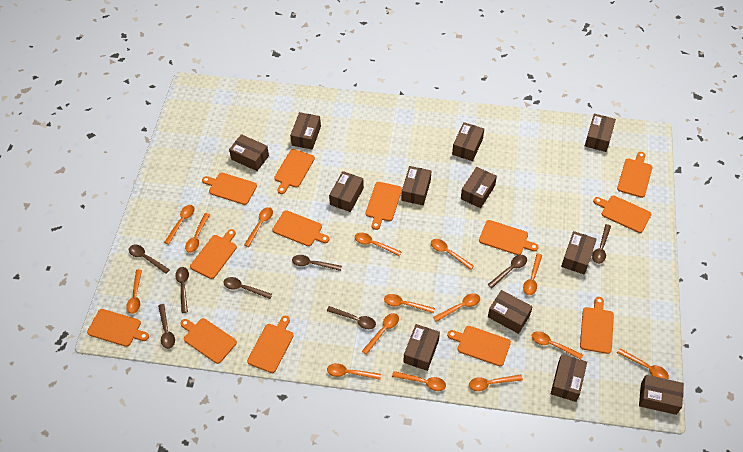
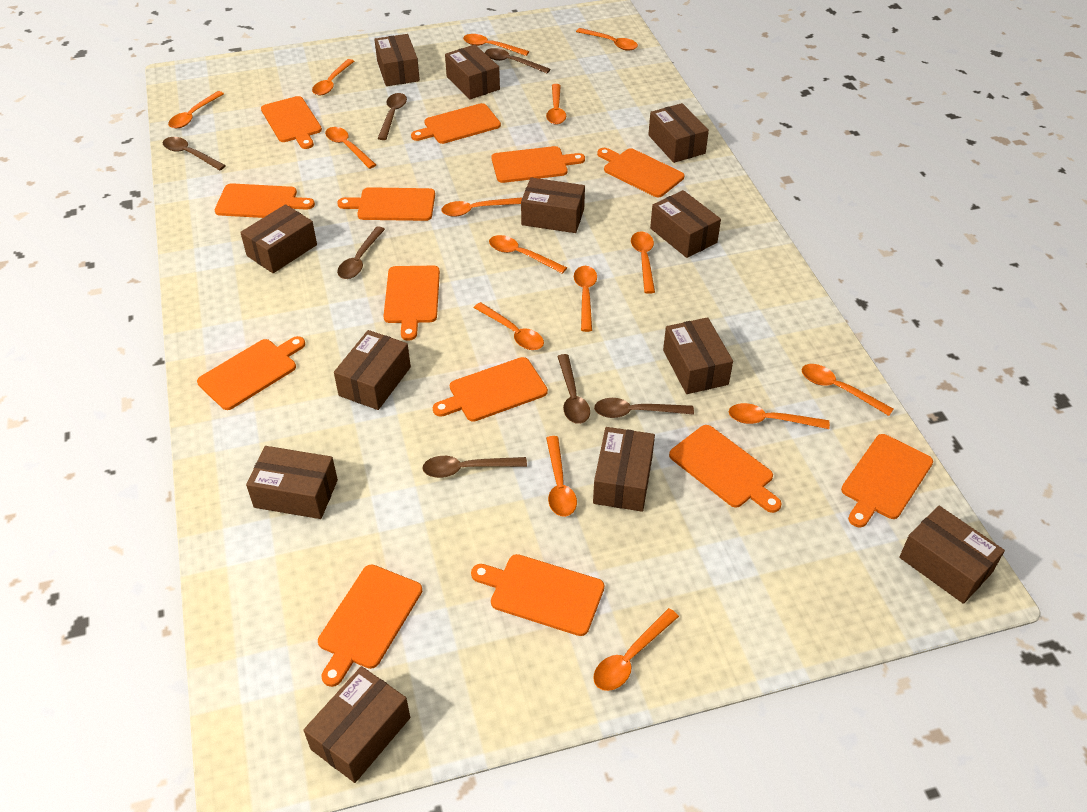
brown spoon: 8 -> 7

